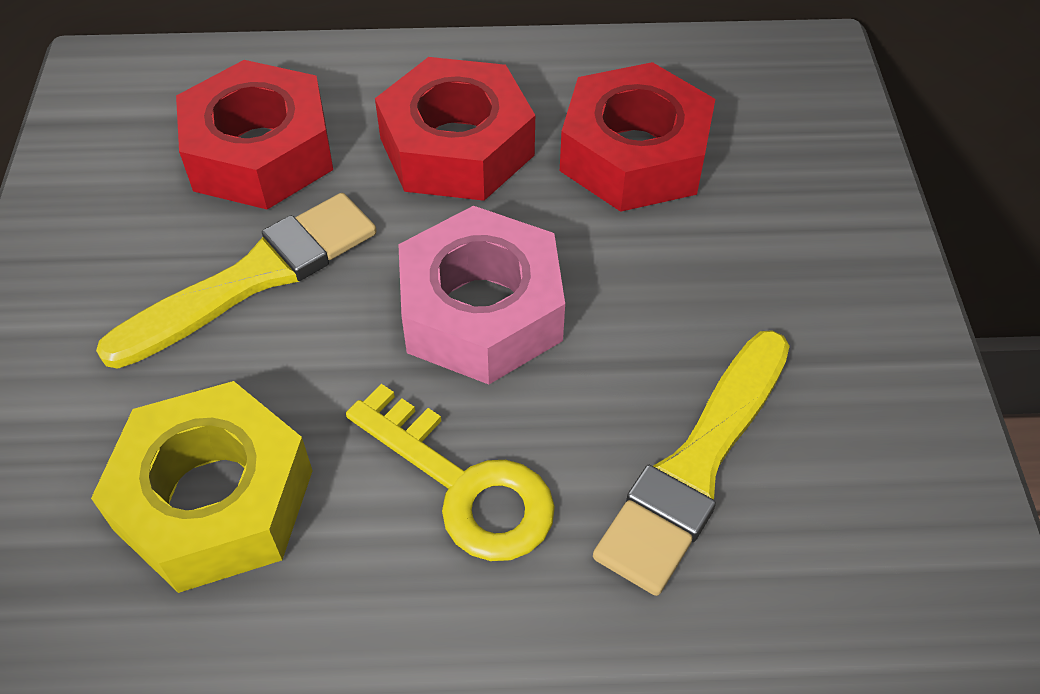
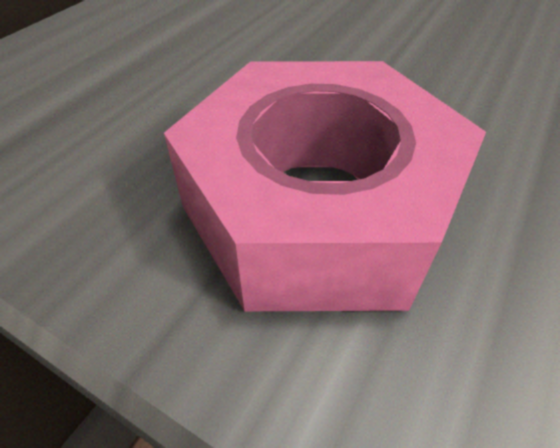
red nut: 3 -> 0
yellow brush: 2 -> 0
yellow key: 1 -> 0
yellow nut: 1 -> 0

